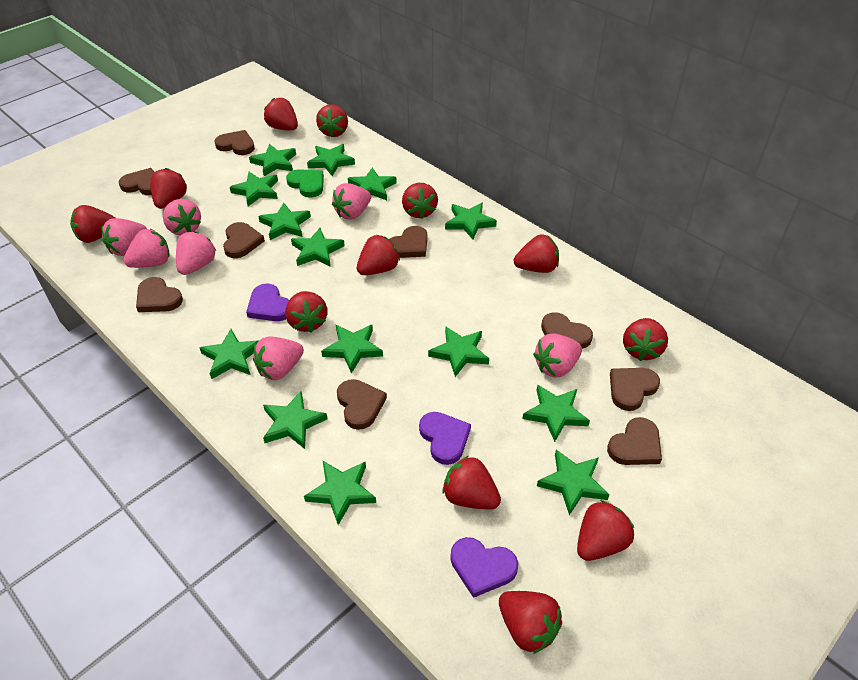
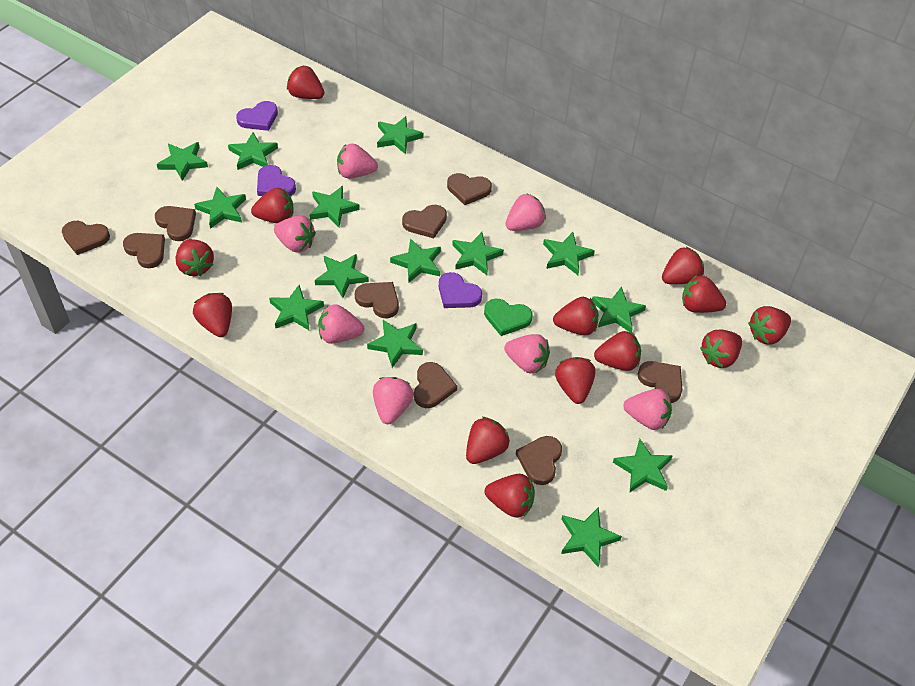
red strawberry: 12 -> 13

